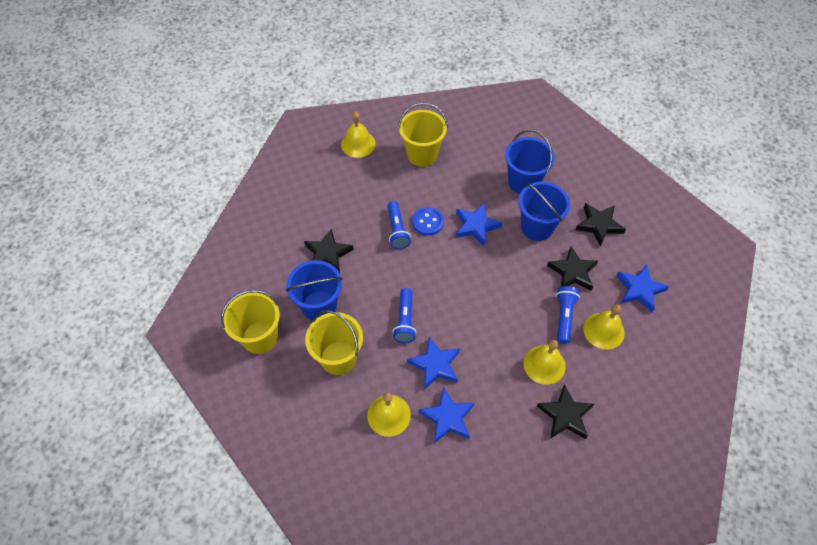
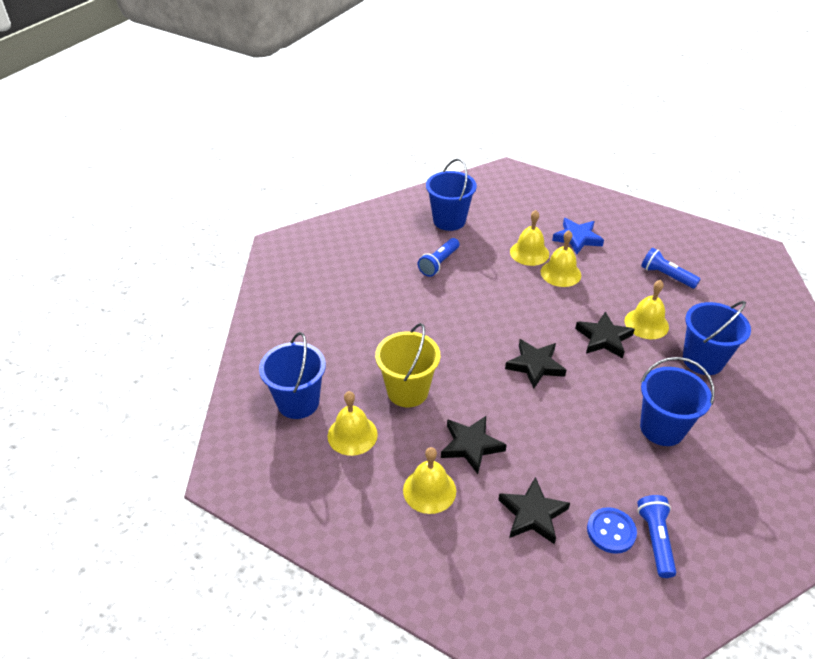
blue bucket: 3 -> 4
blue star: 4 -> 1
yellow bell: 4 -> 5
yellow bucket: 3 -> 1

